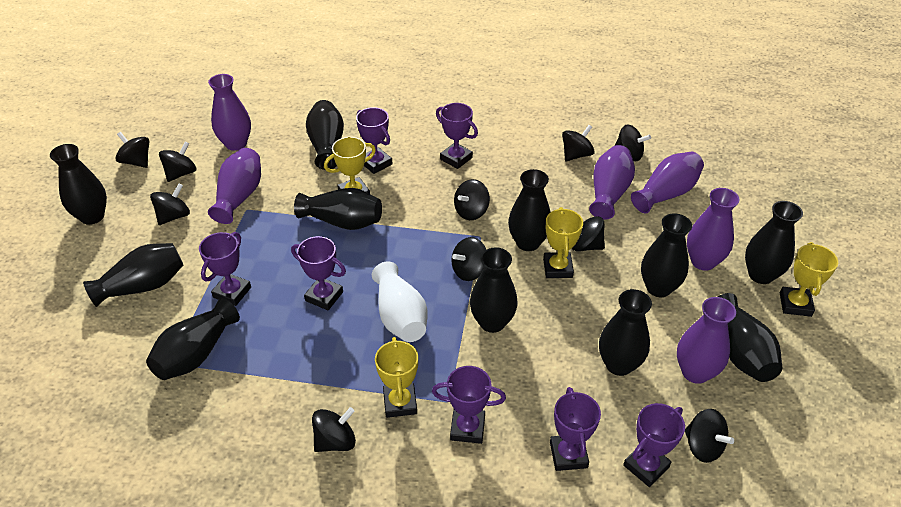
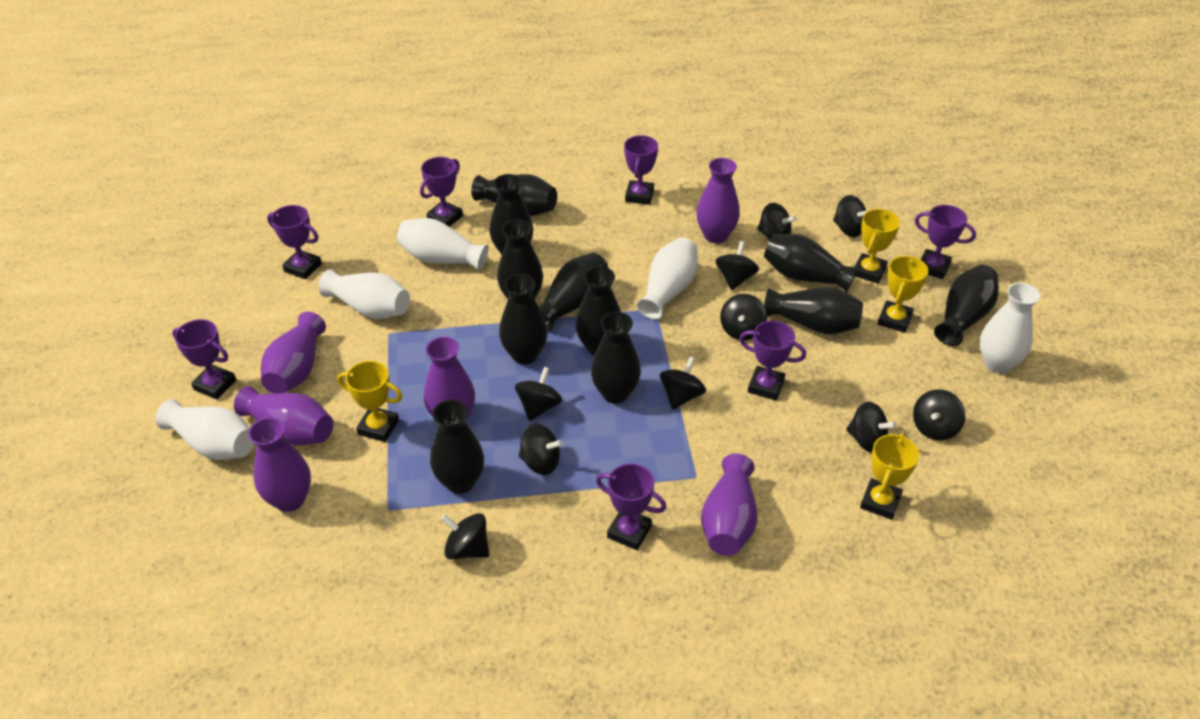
white vase: 1 -> 5

